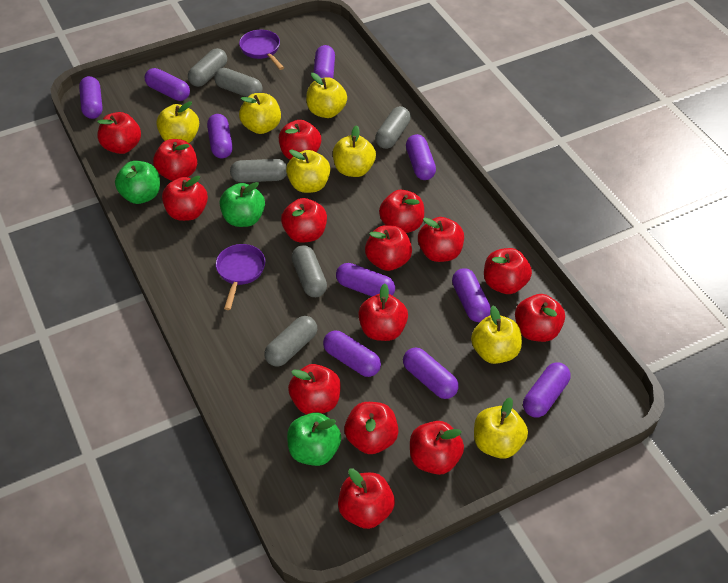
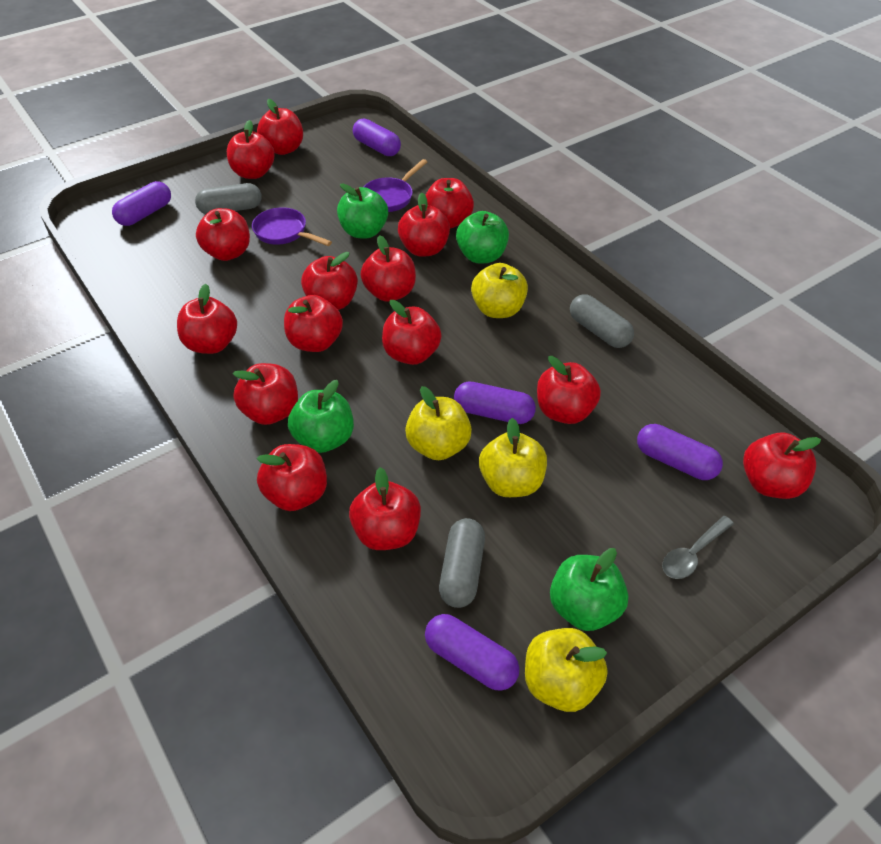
green apple: 3 -> 4
grey capsule: 6 -> 3
grey spoon: 0 -> 1
purple capsule: 10 -> 5
yellow apple: 7 -> 4

